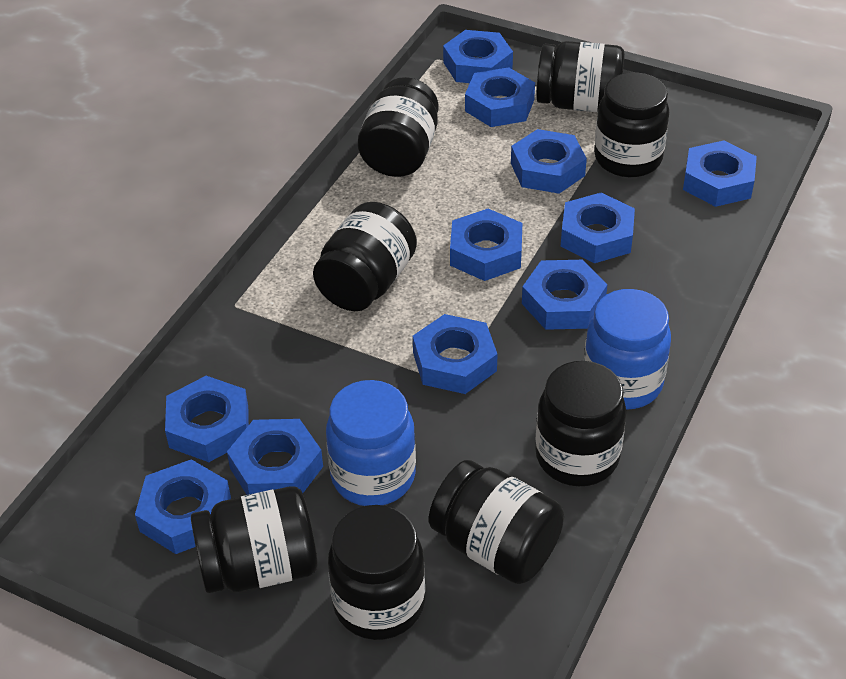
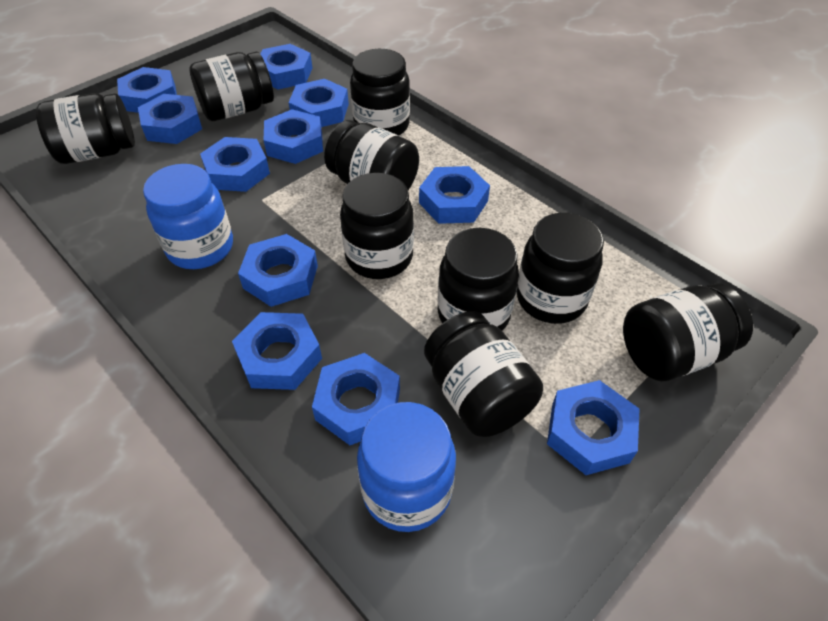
black jar: 8 -> 9

